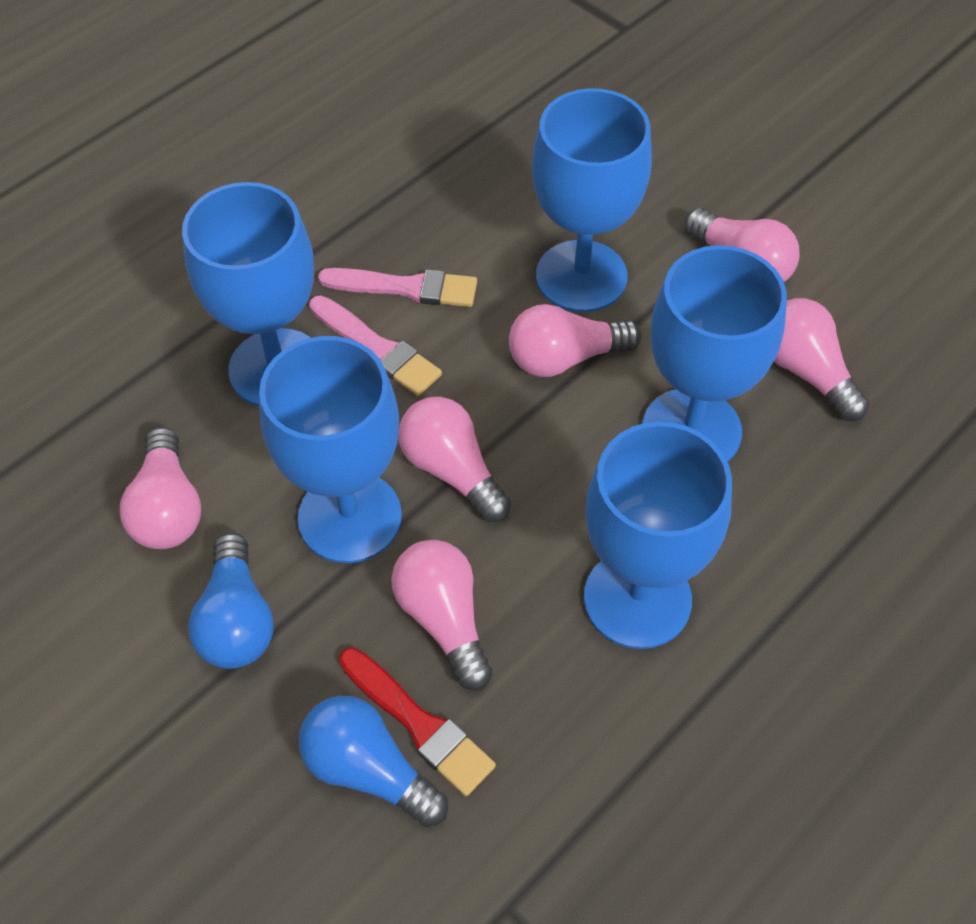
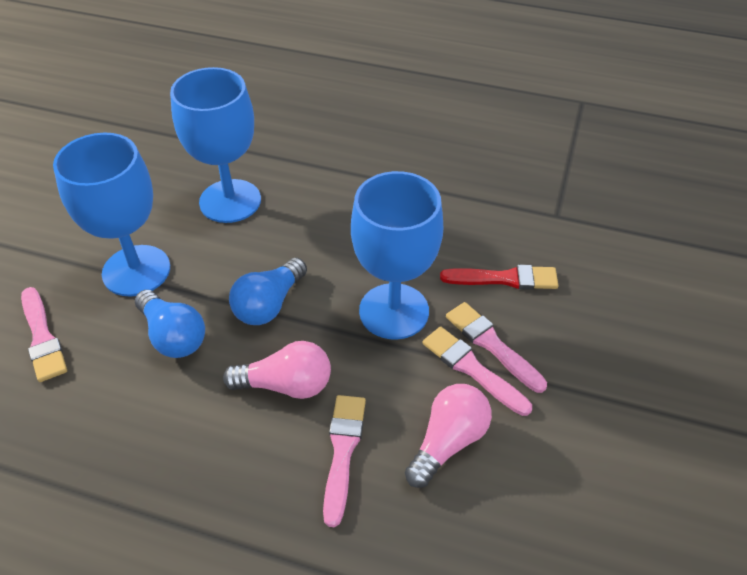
blue goblet: 5 -> 3
pink brush: 2 -> 4
pink light bulb: 6 -> 2

